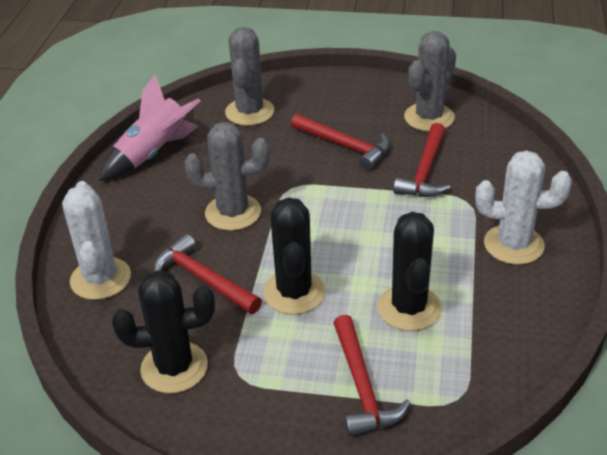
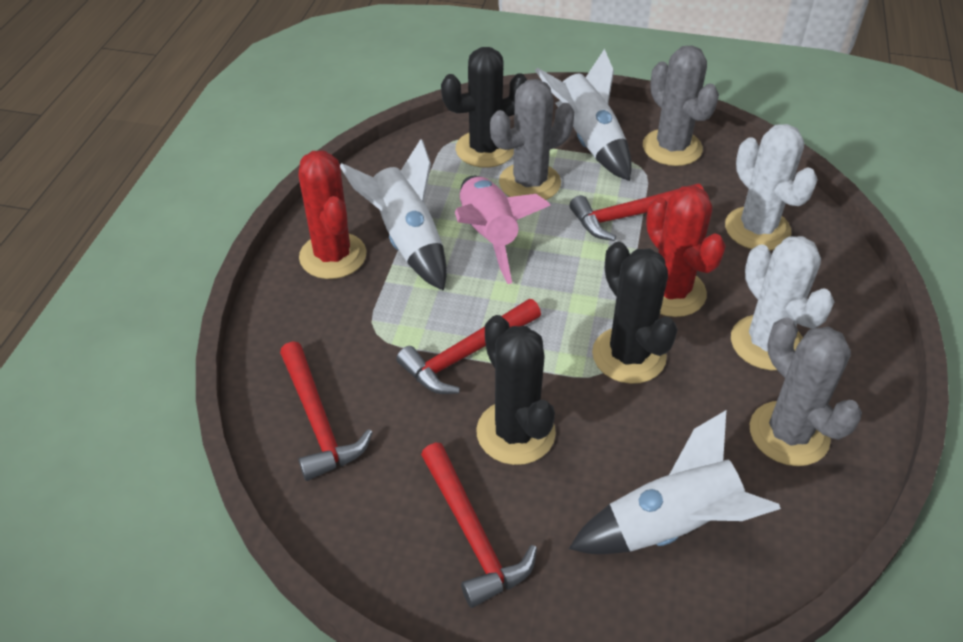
red cactus: 0 -> 2
white rocket: 0 -> 3

